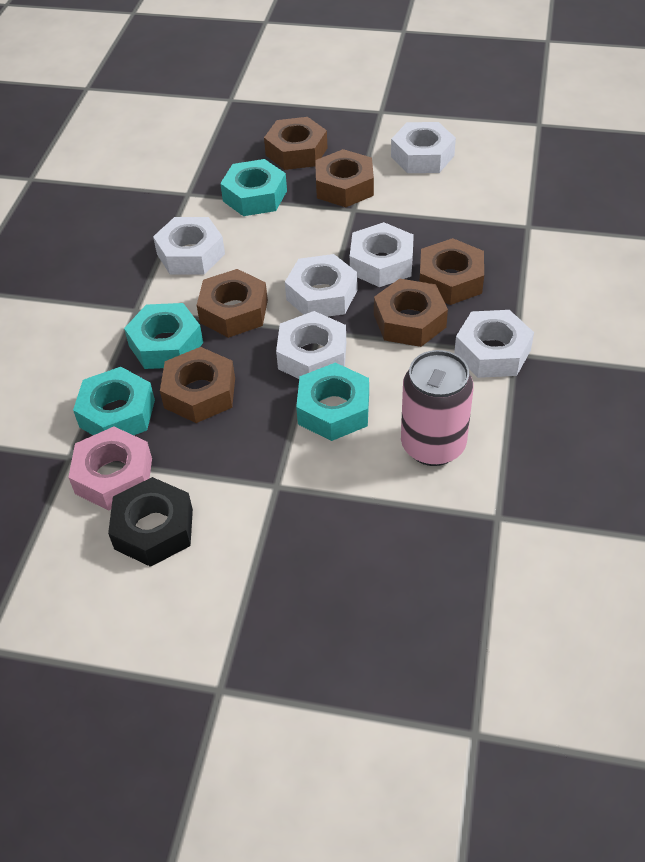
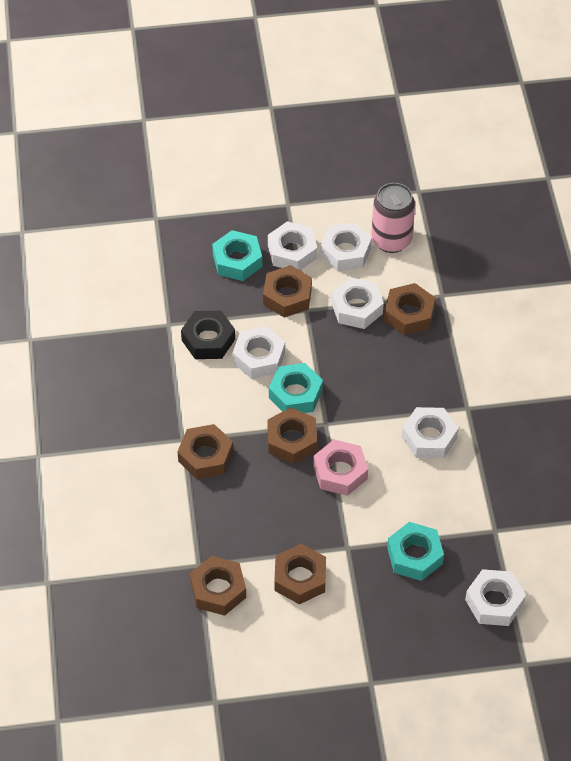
turquoise nut: 4 -> 3

